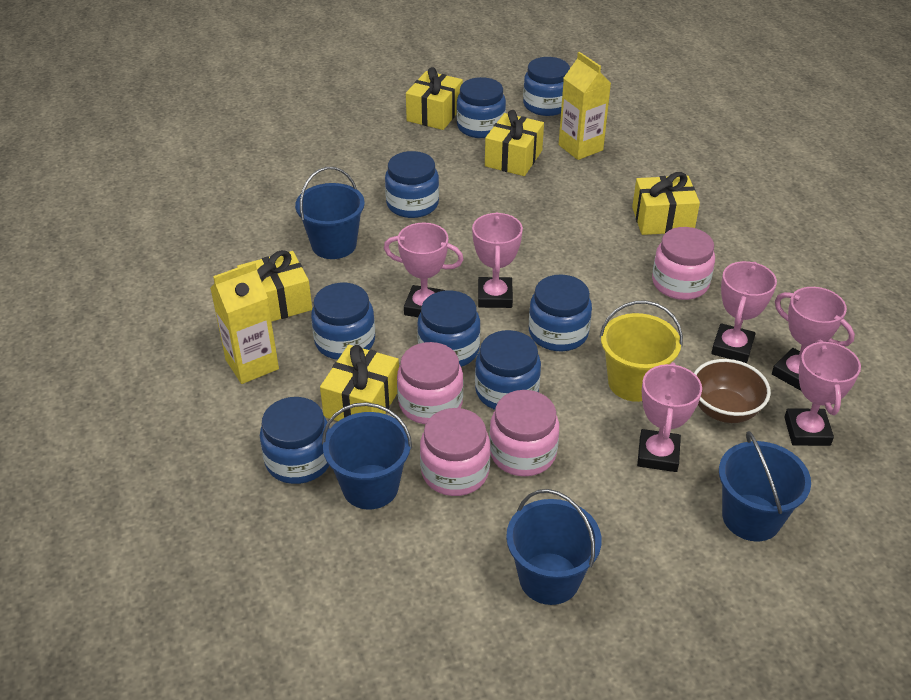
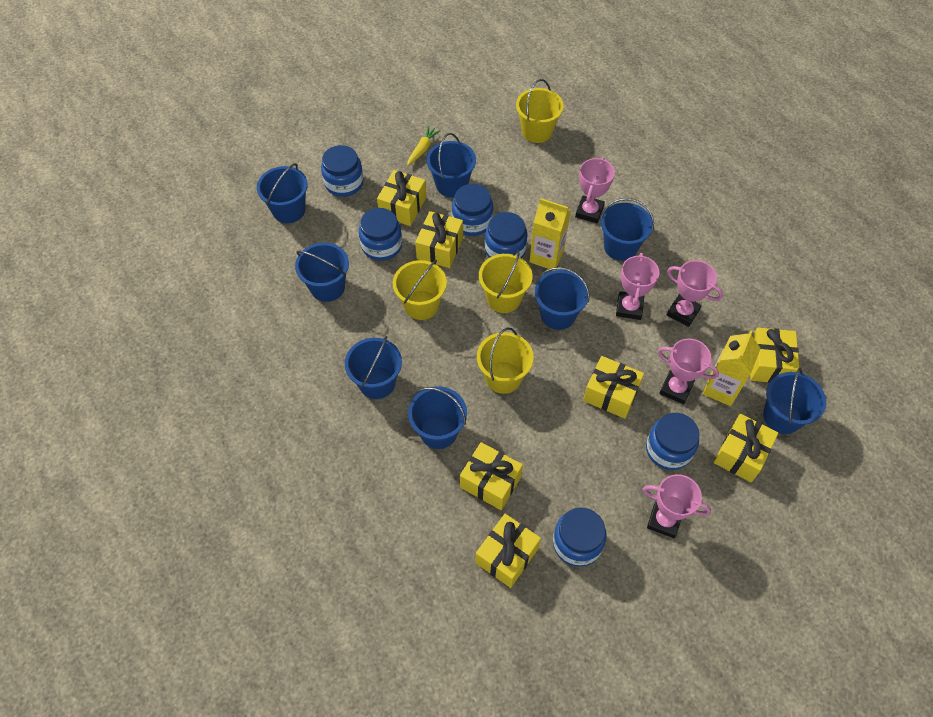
blue bucket: 4 -> 8
blue jar: 8 -> 6
brown bowl: 1 -> 0
pink jar: 4 -> 0
pink trophy: 6 -> 5
yellow bucket: 1 -> 4
yellow carrot: 0 -> 1
yellow gift: 5 -> 7

